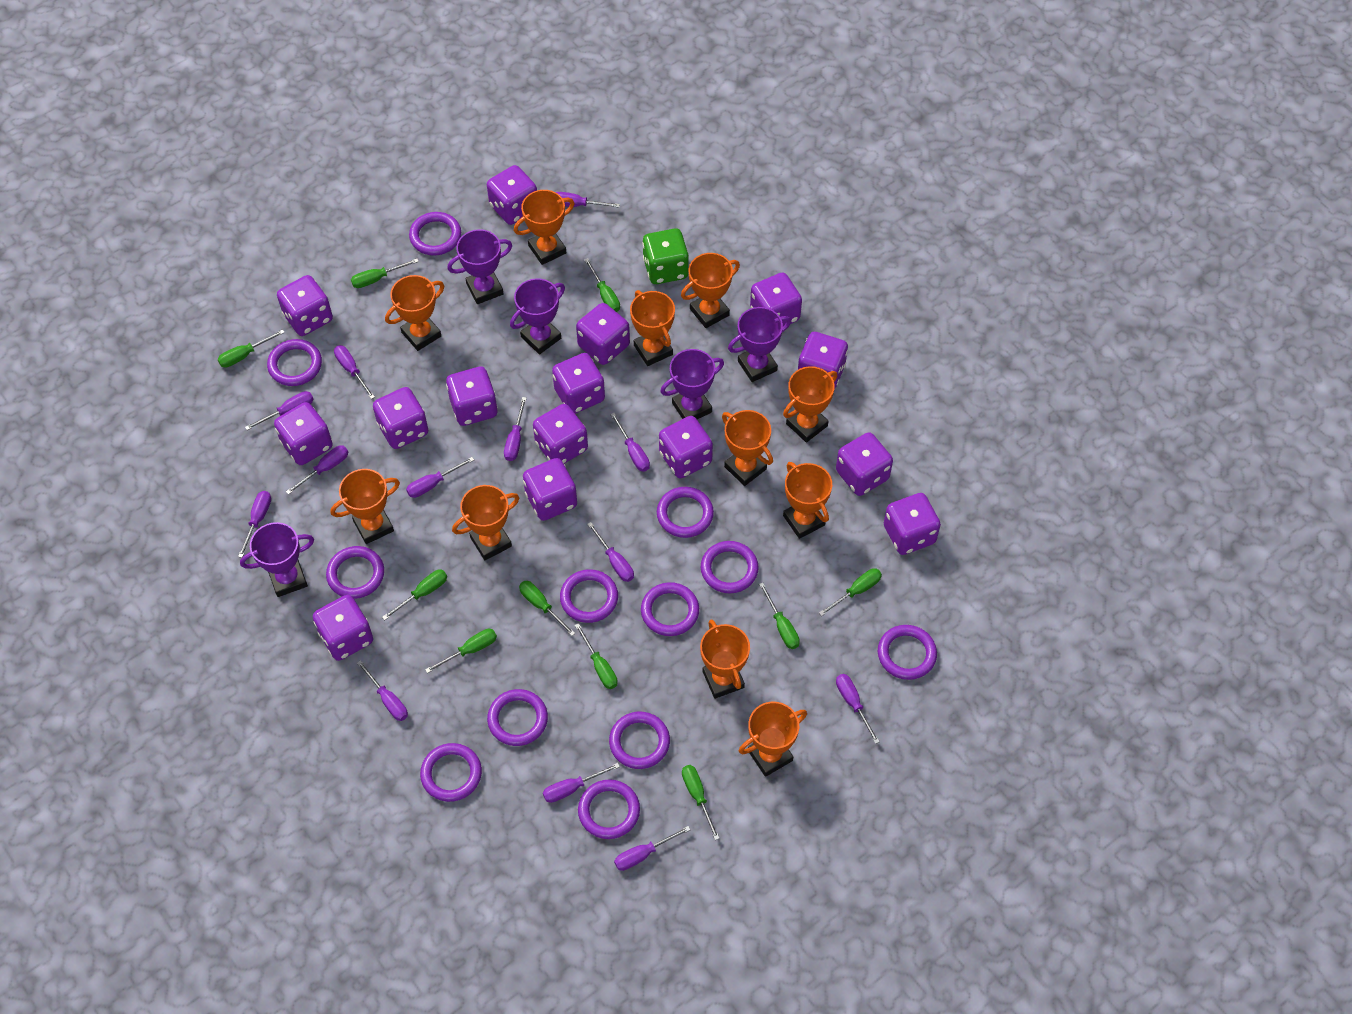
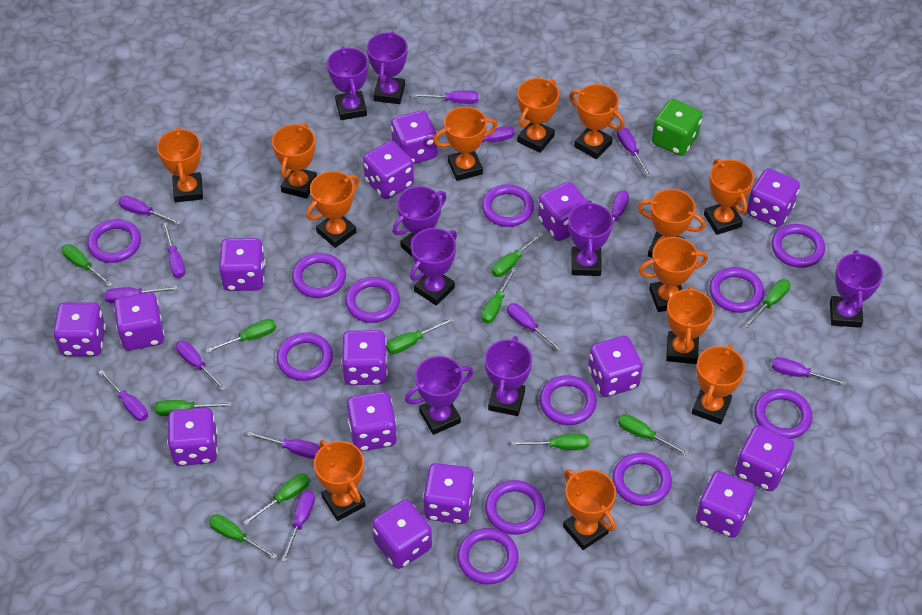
green screwdriver: 10 -> 11
orange trophy: 11 -> 13
purple trophy: 5 -> 8

